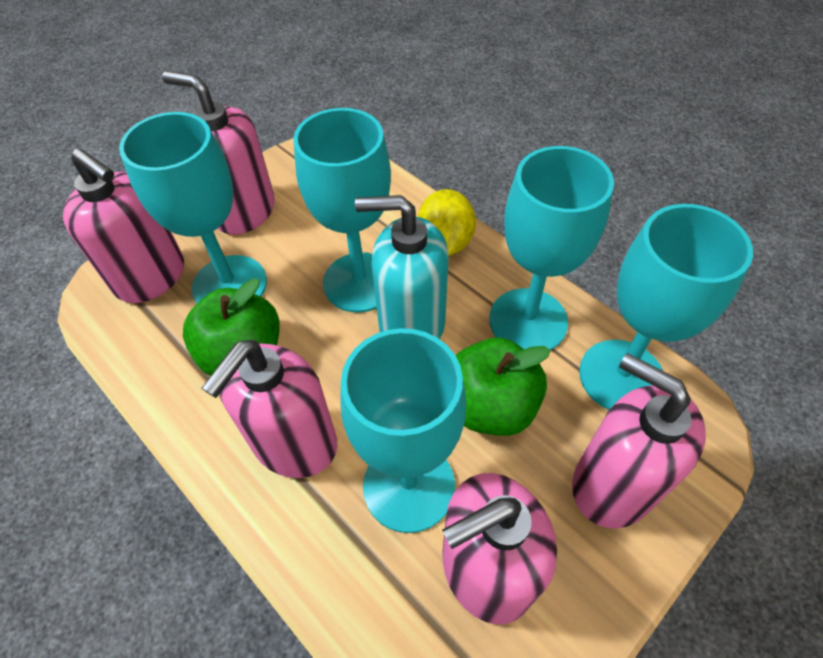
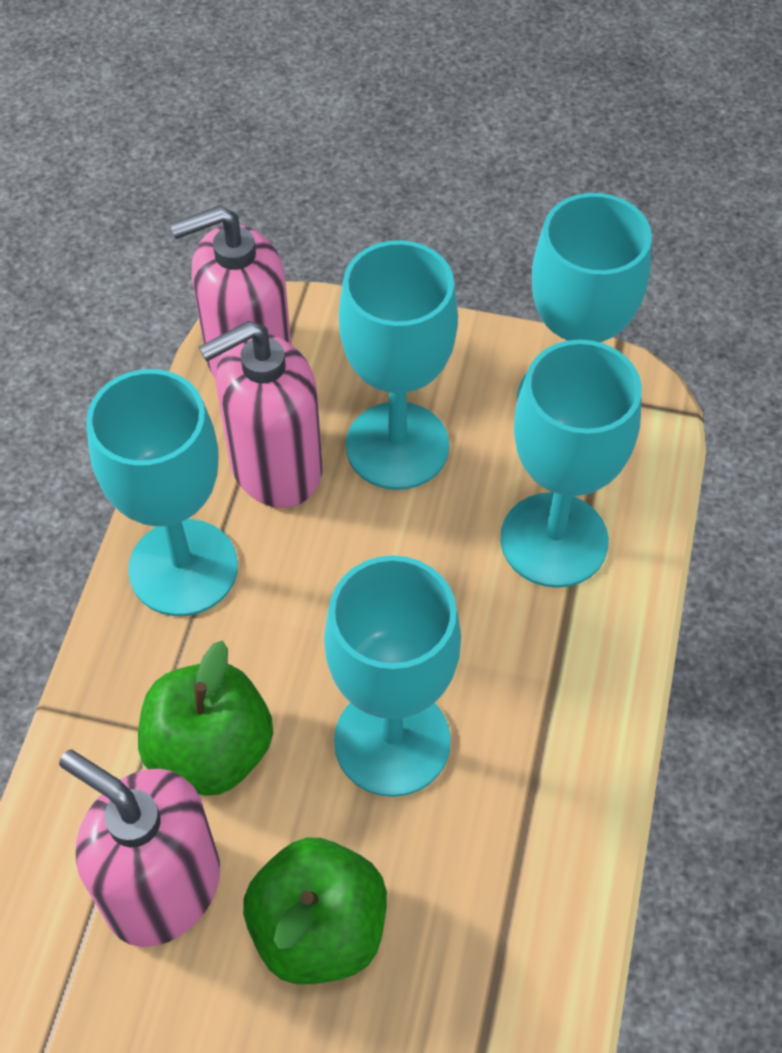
pink soap dispenser: 5 -> 3
turquoise soap dispenser: 1 -> 0
yellow lemon: 1 -> 0

